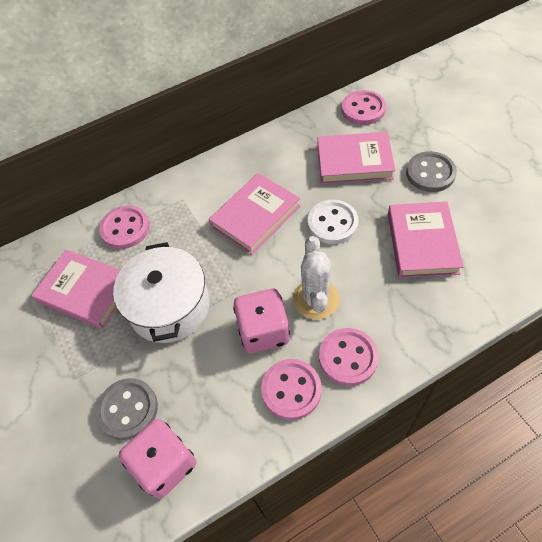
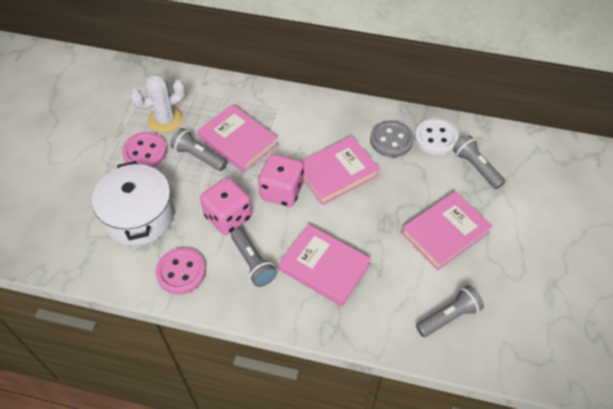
grey button: 2 -> 1
grey flashlight: 0 -> 4
pink button: 4 -> 2

